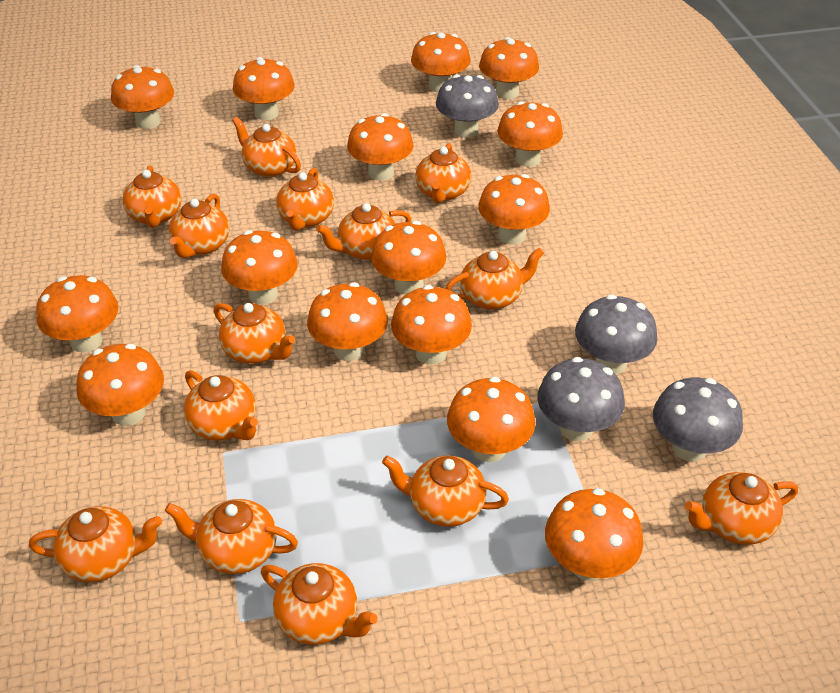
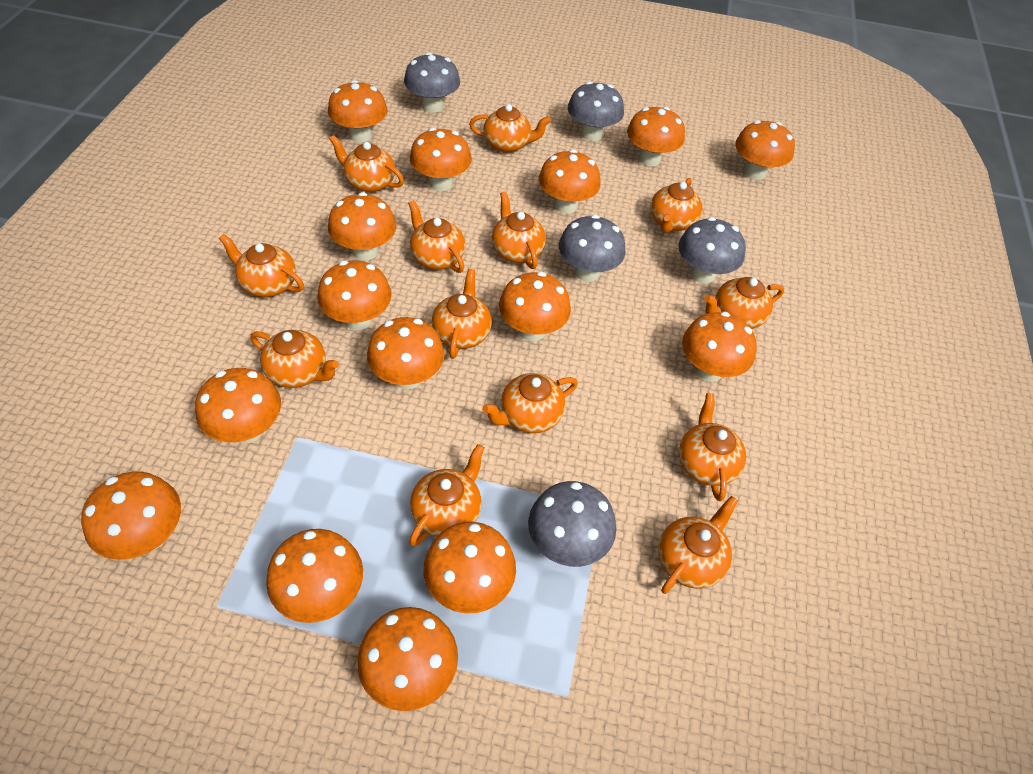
grey mushroom: 4 -> 5
orange teapot: 14 -> 13

